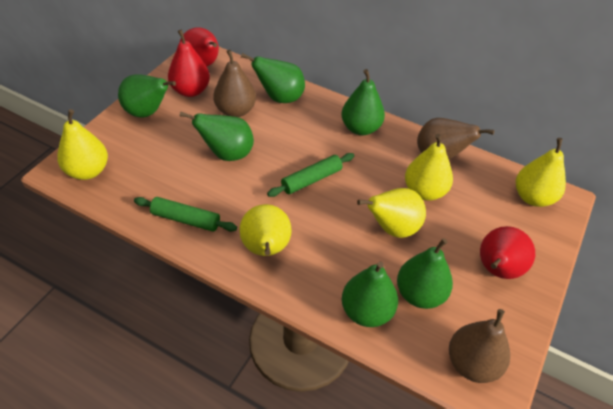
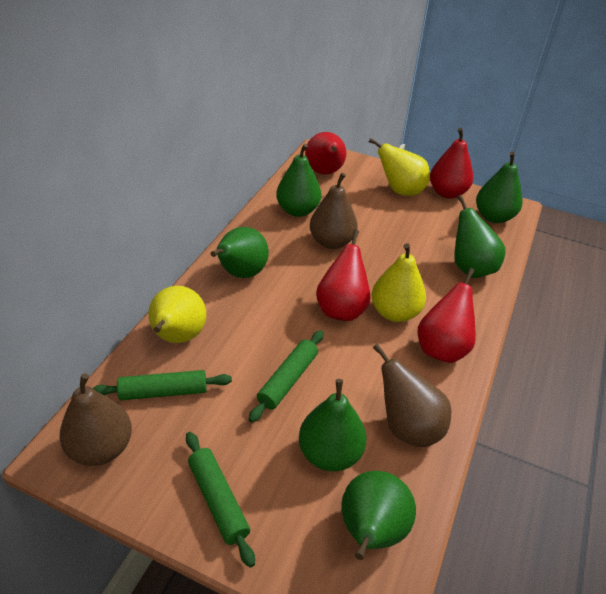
green rolling pin: 2 -> 3
red pear: 3 -> 4
yellow pear: 5 -> 3

